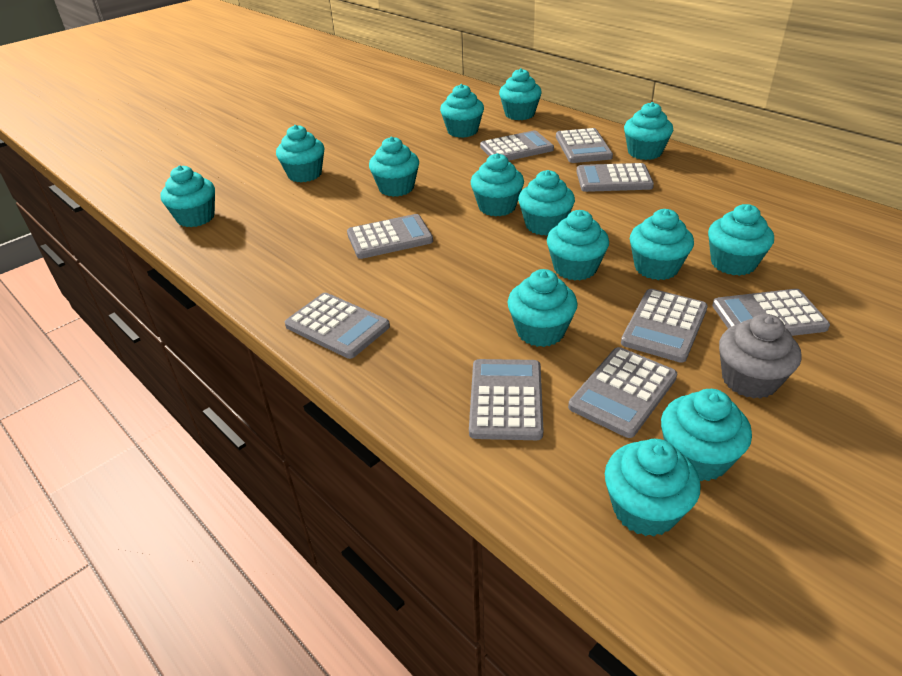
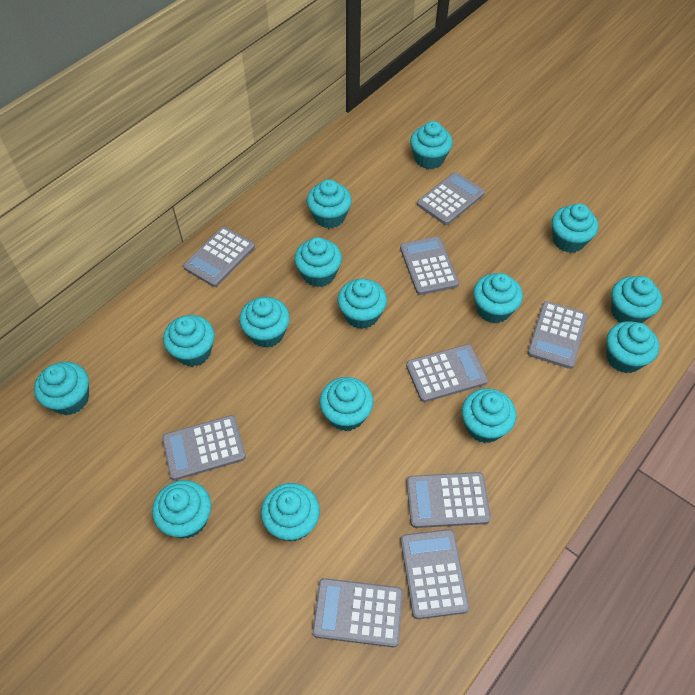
grey cupcake: 1 -> 0
turquoise cupcake: 14 -> 15

